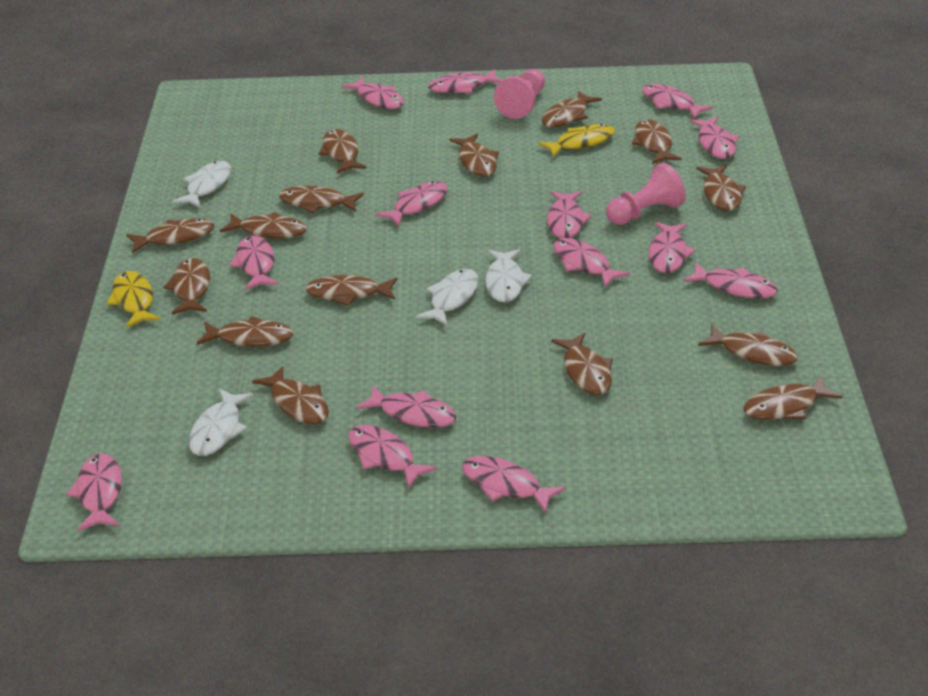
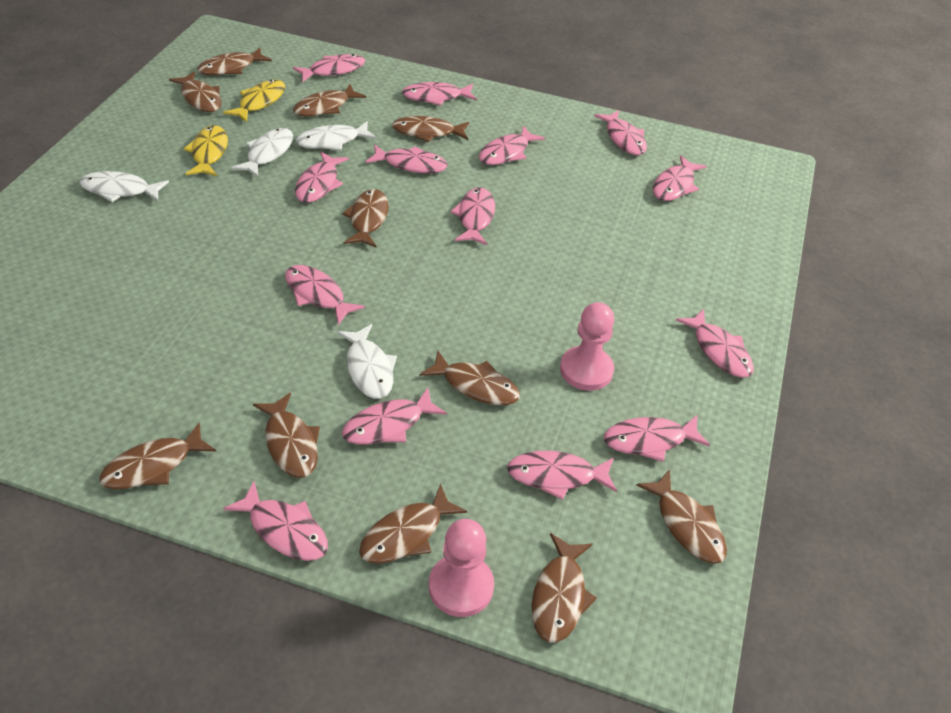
brown fish: 15 -> 11

